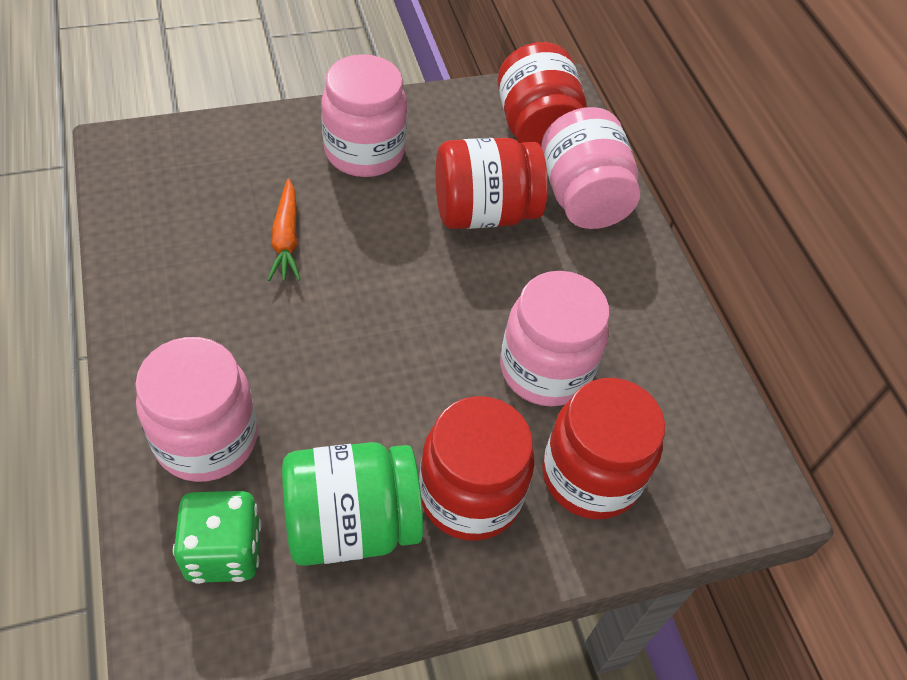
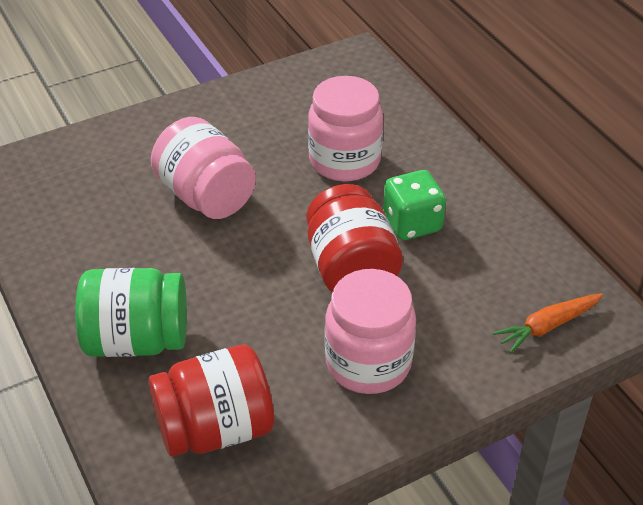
pink jar: 4 -> 3
red jar: 4 -> 2

